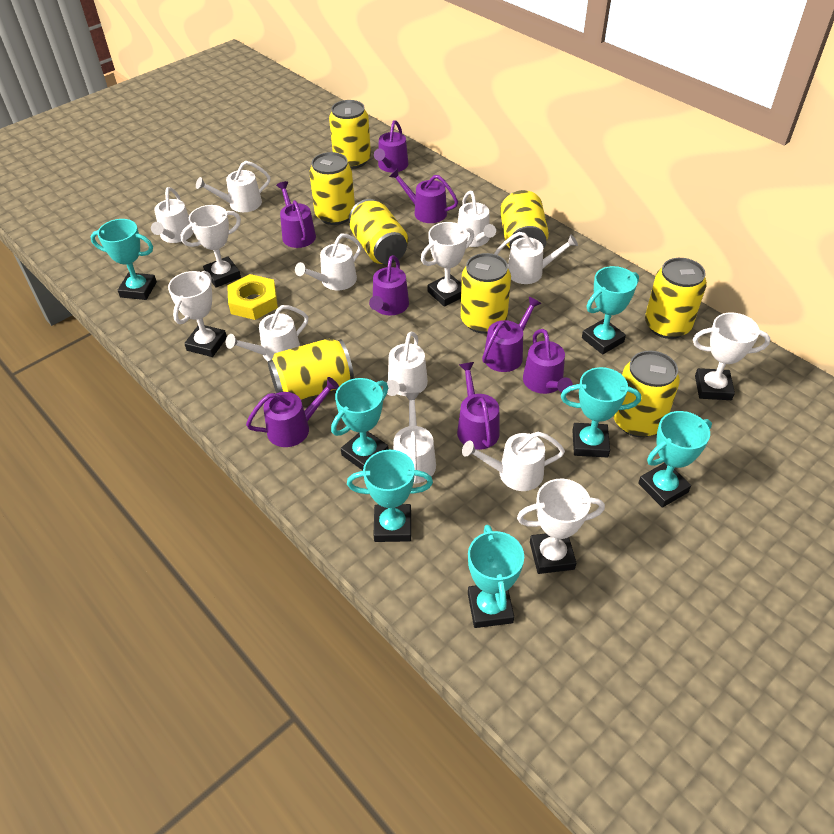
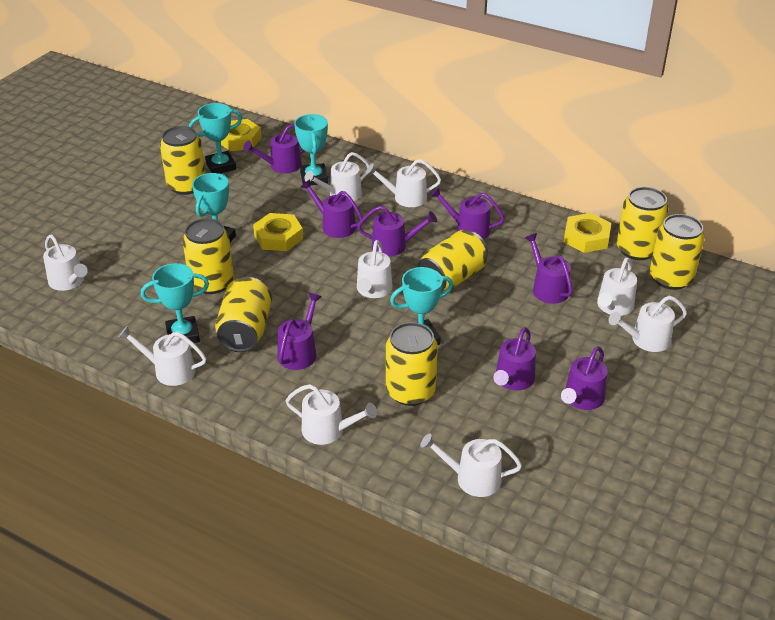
turquoise trophy: 7 -> 5
white trophy: 5 -> 0
yellow can: 8 -> 7
yellow nut: 1 -> 3

